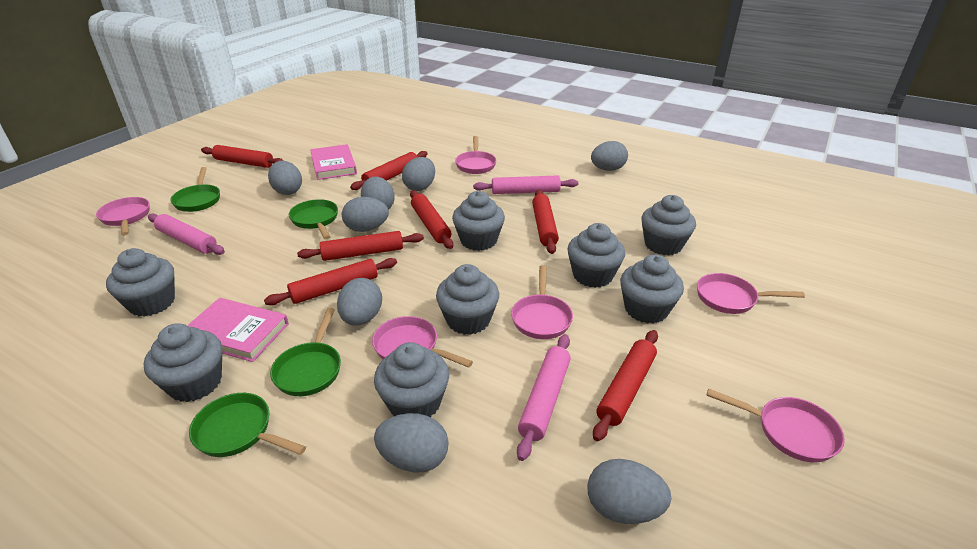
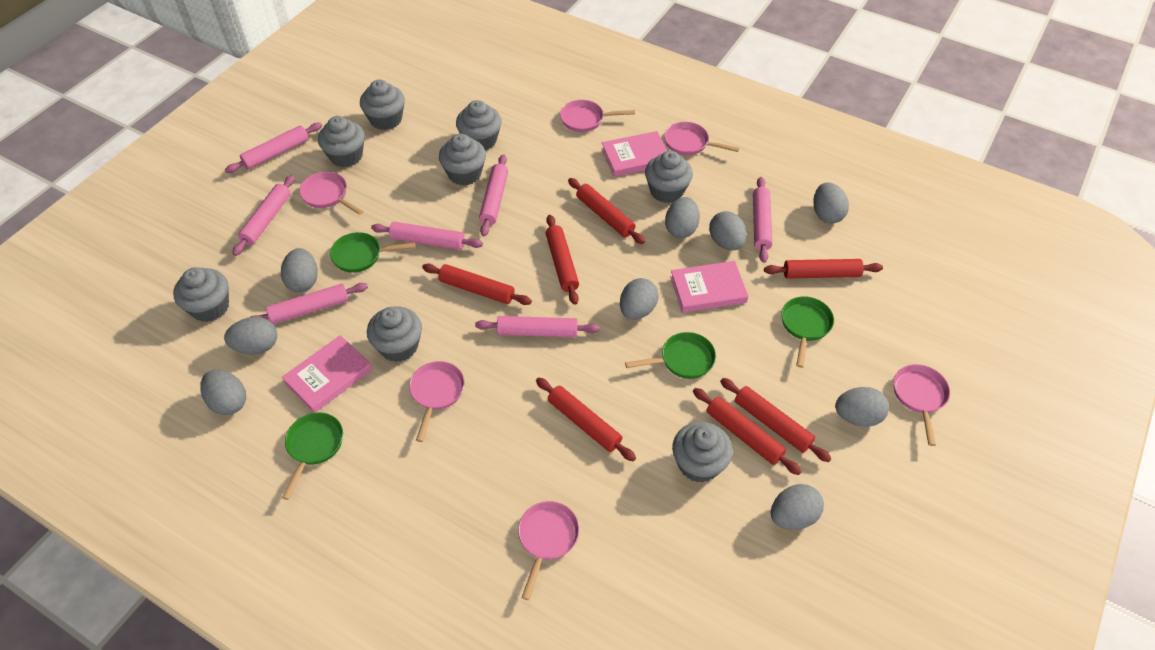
grey egg: 8 -> 9
pink book: 2 -> 3
pink rolling pin: 3 -> 7

